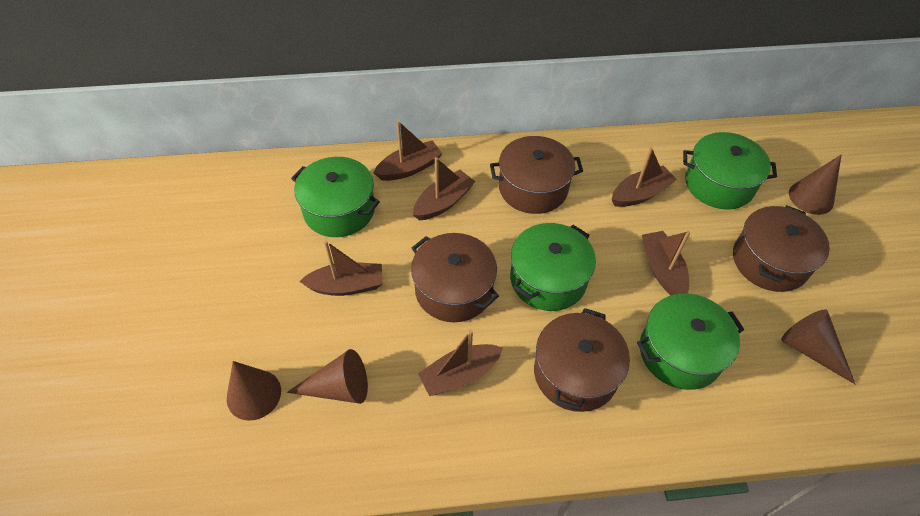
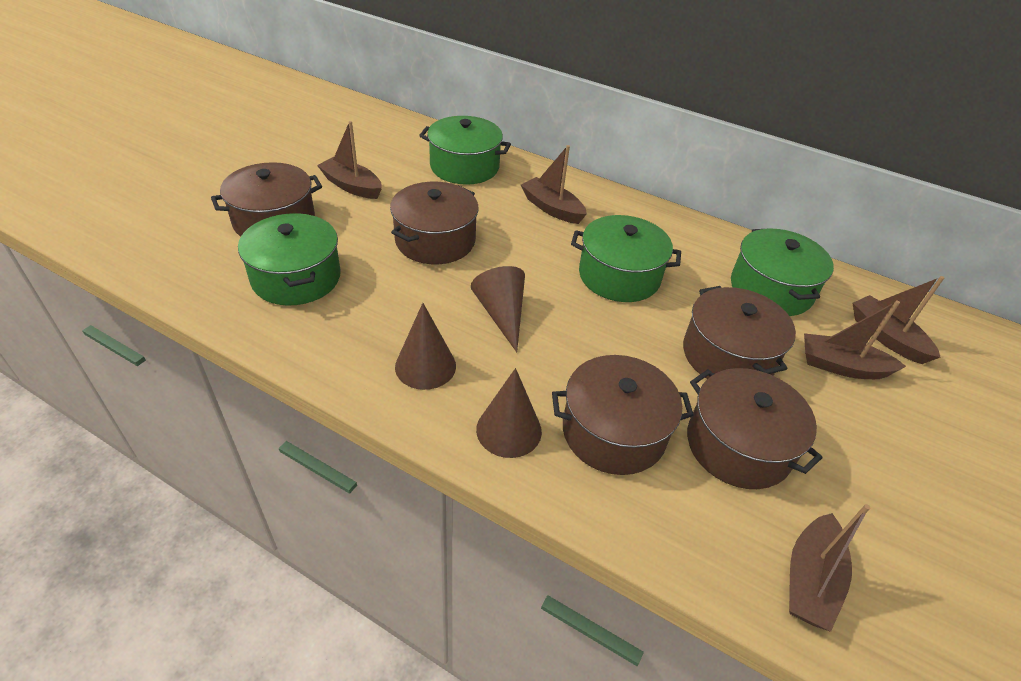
brown boat: 6 -> 5
brown cone: 4 -> 3
brown pot: 4 -> 5

